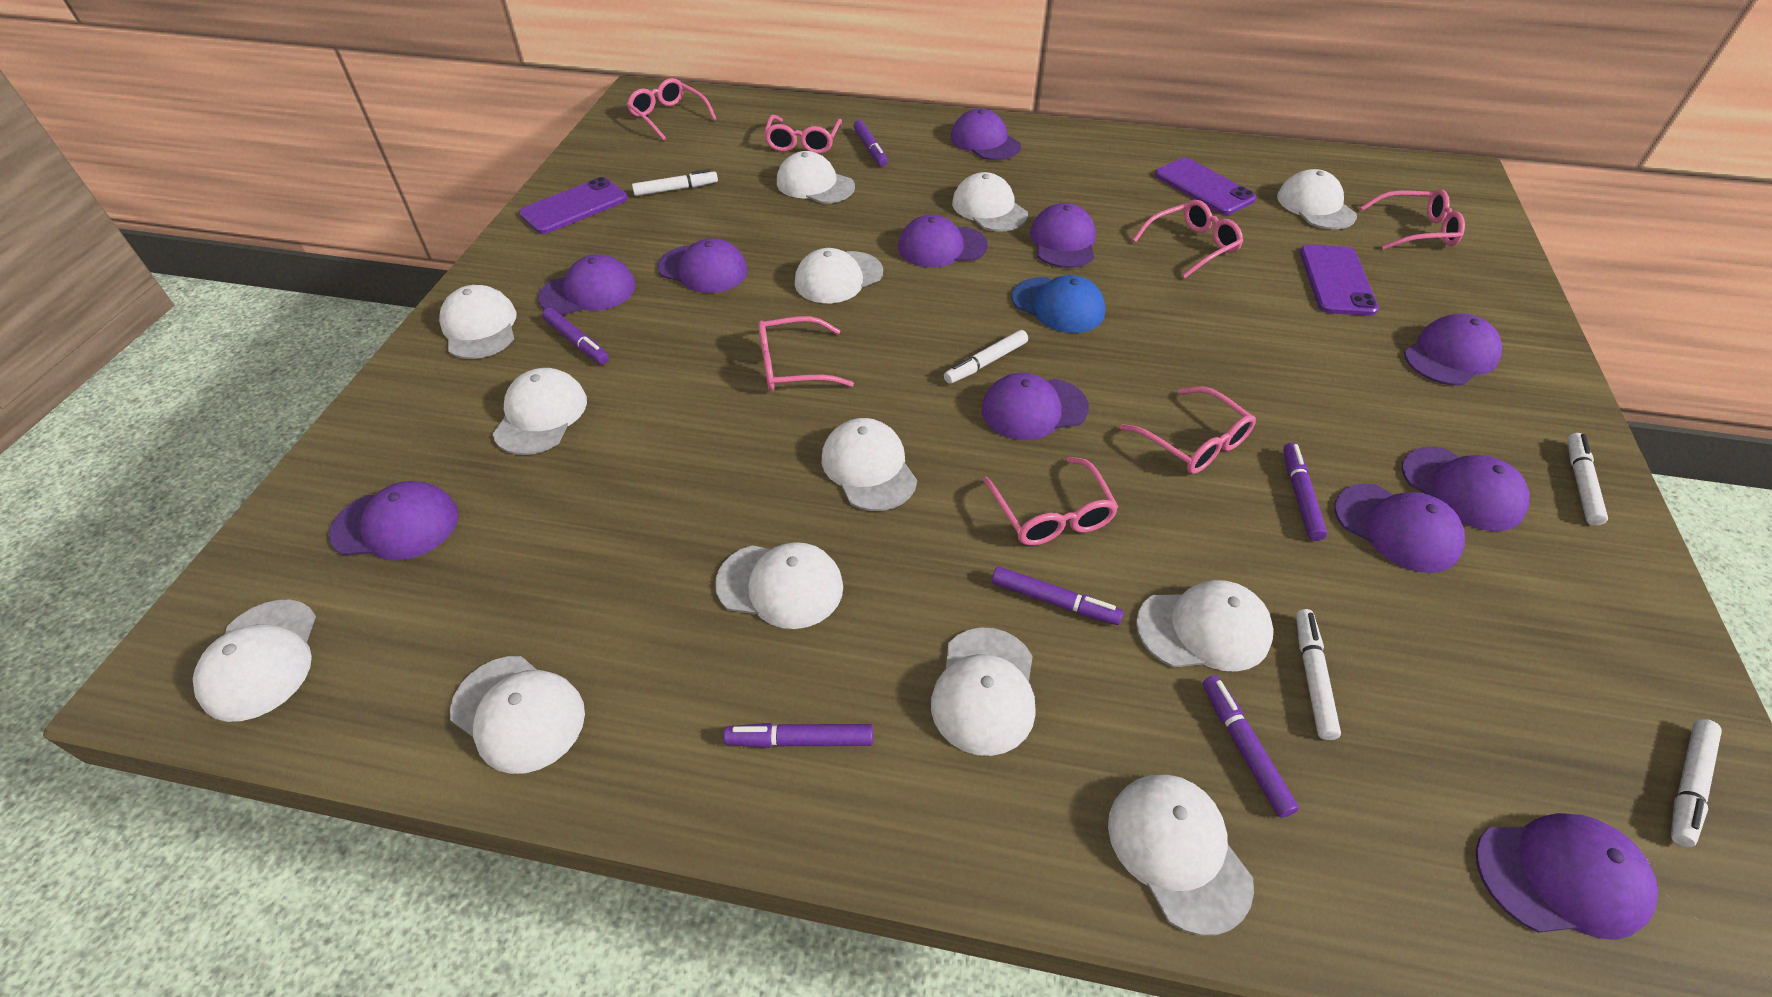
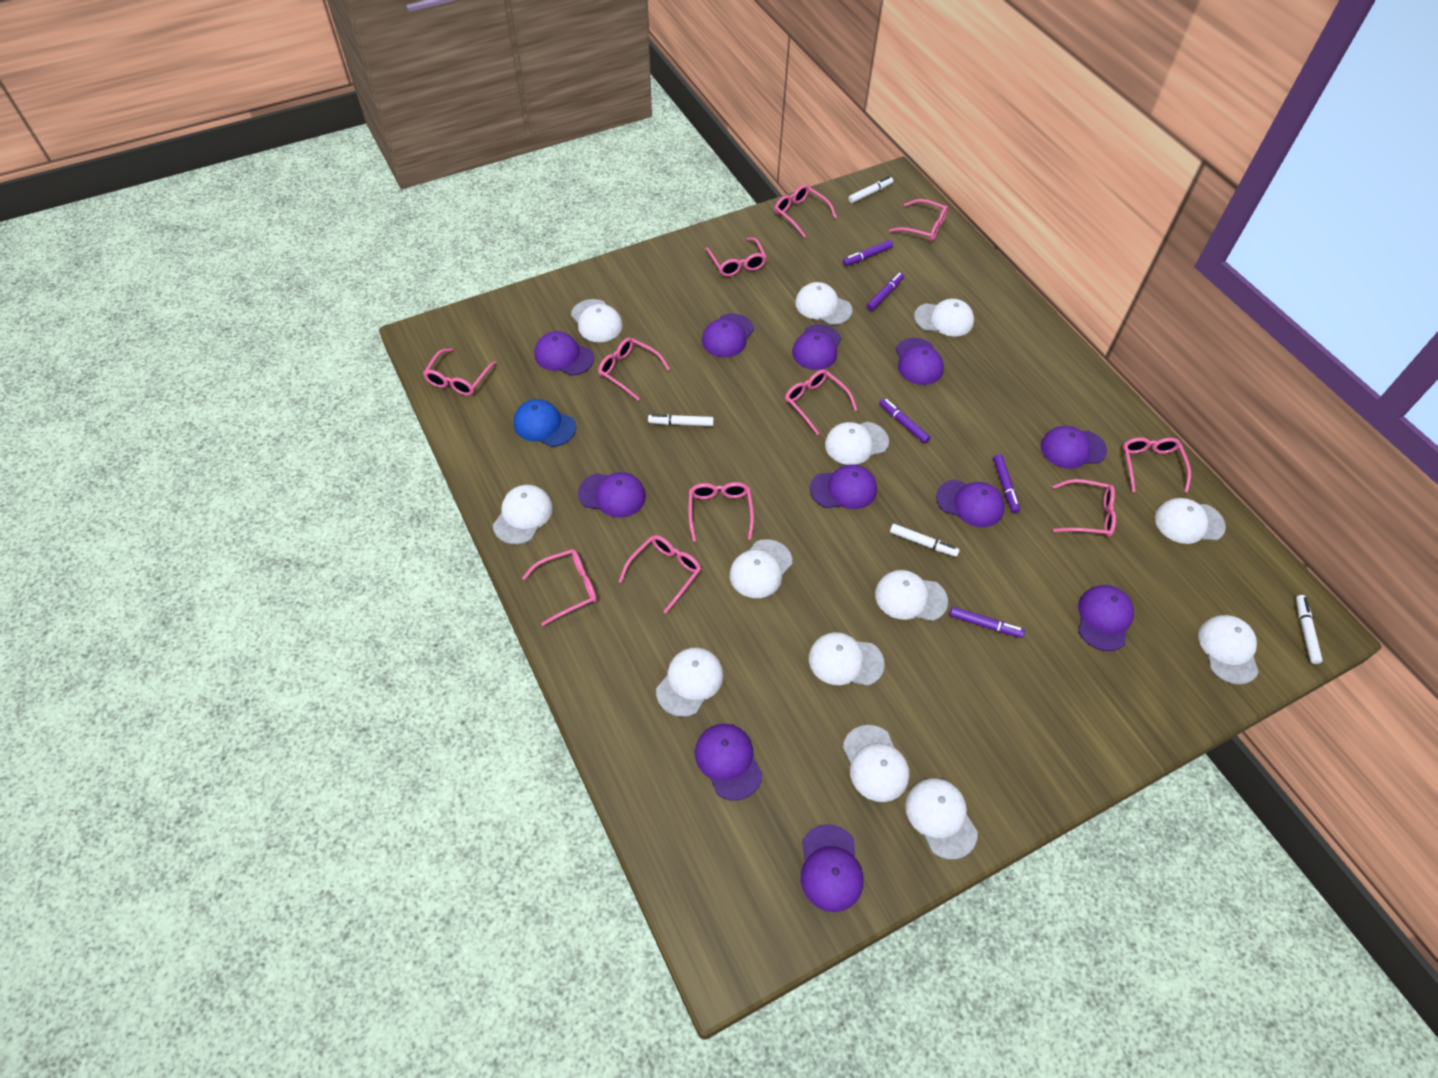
pink glasses: 7 -> 11
purple marker: 6 -> 5
purple phone: 3 -> 0
white marker: 5 -> 4

